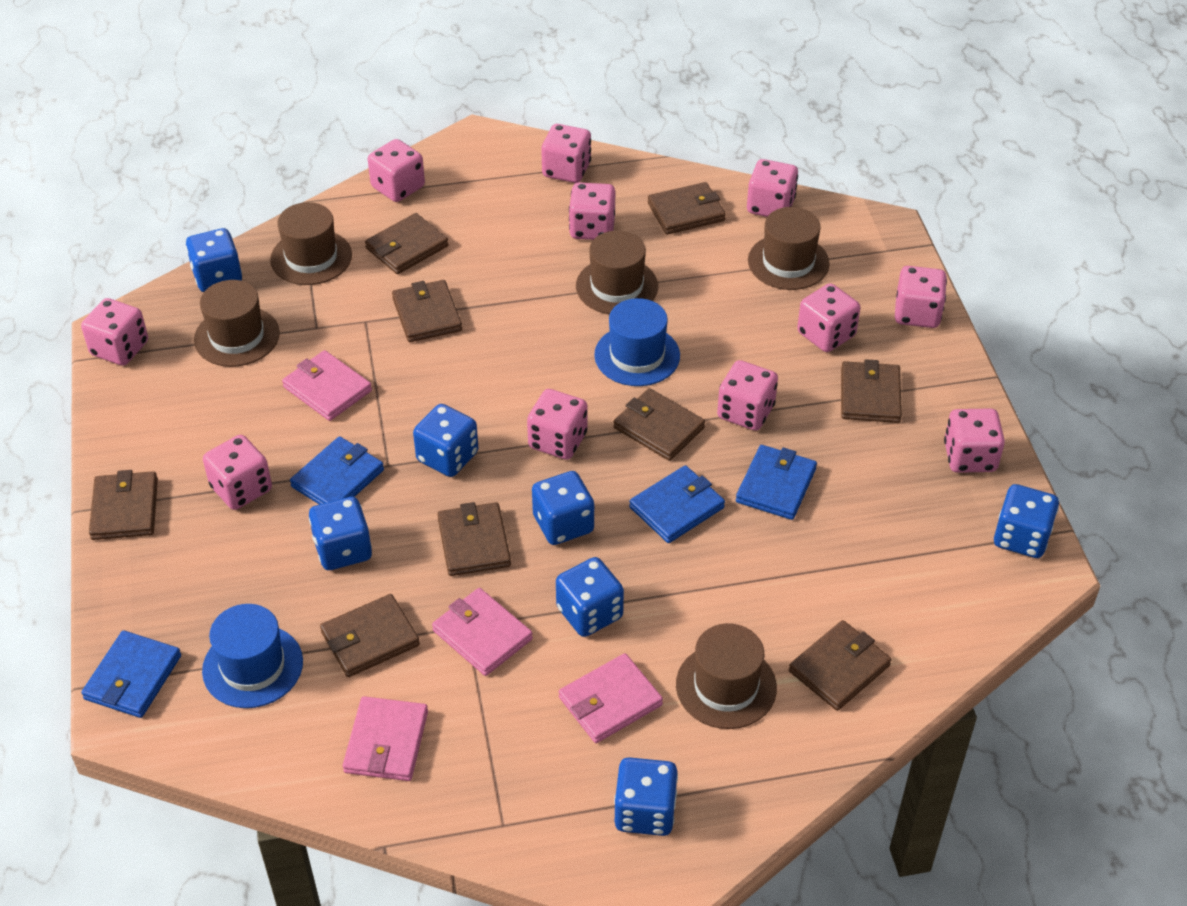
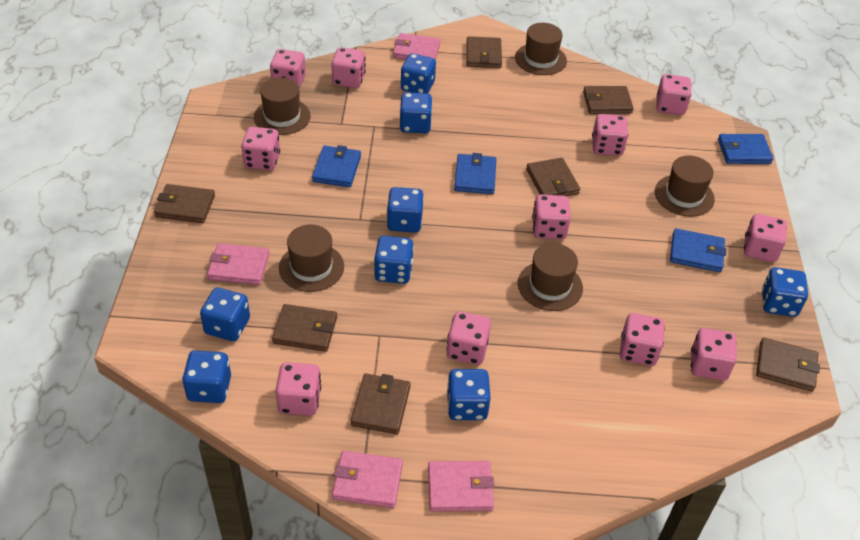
blue dice: 7 -> 8
blue hat: 2 -> 0
brown wallet: 9 -> 7

